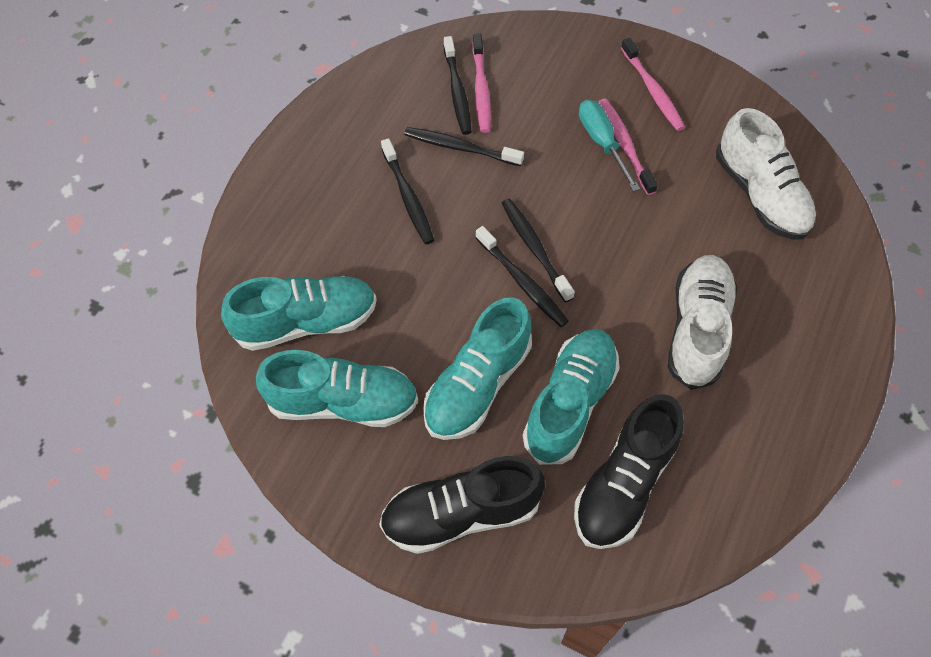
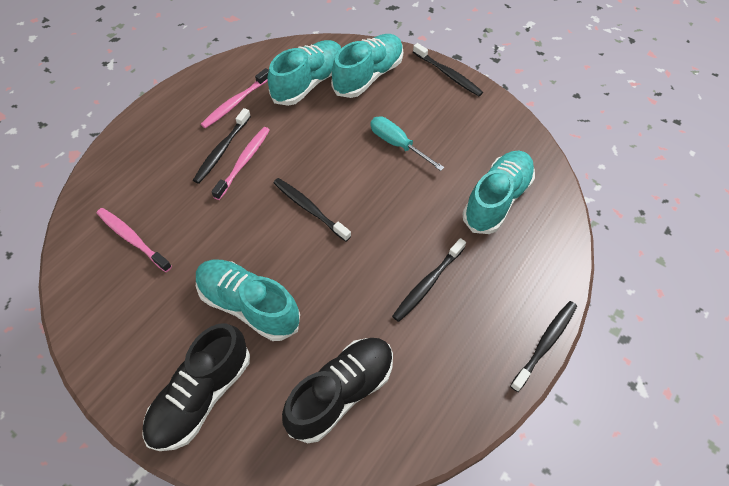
white shoe: 2 -> 0

